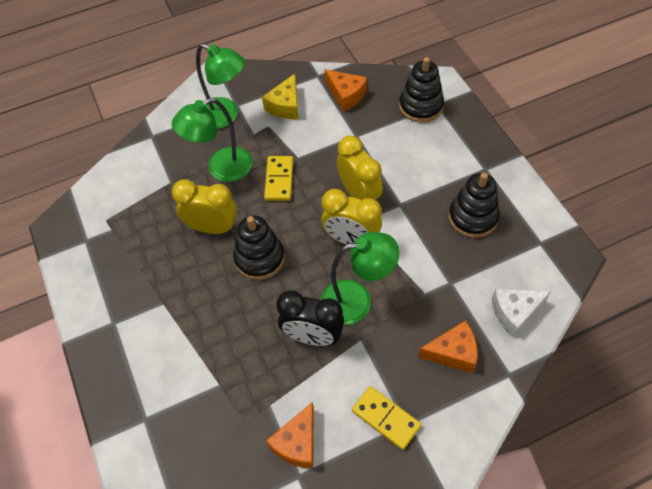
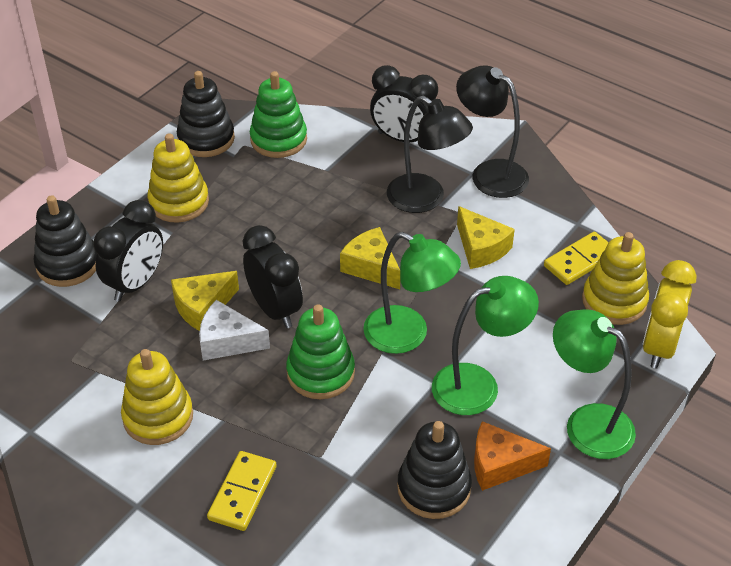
black clock: 1 -> 3
black lamp: 0 -> 2
green stacking toy: 0 -> 2
orange cheese: 3 -> 1
yellow cheese: 1 -> 3
yellow clock: 3 -> 1
yellow stacking toy: 0 -> 3

